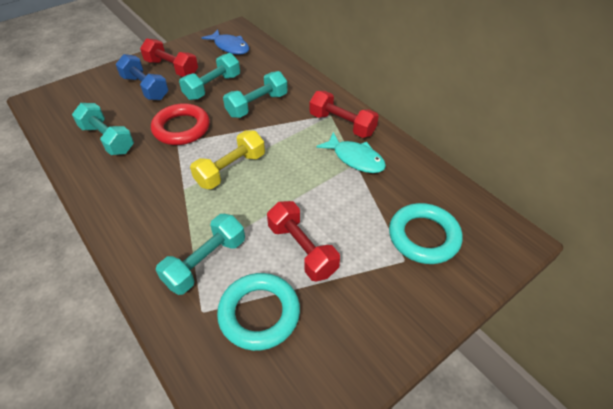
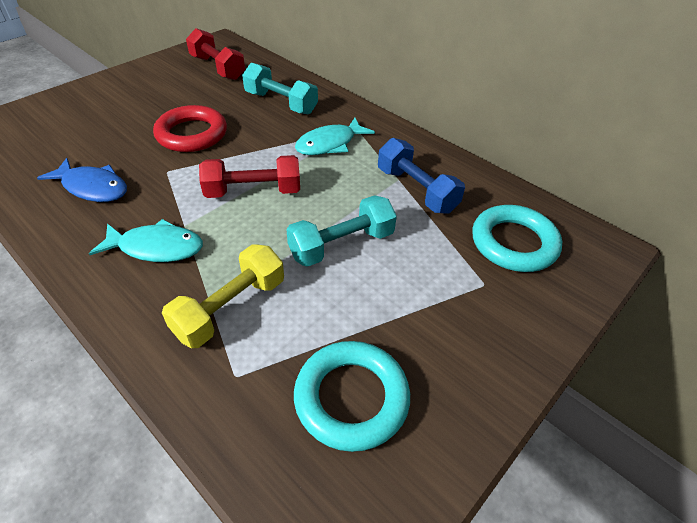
red dumbbell: 3 -> 2
turquoise dumbbell: 4 -> 2
turquoise fish: 1 -> 2

